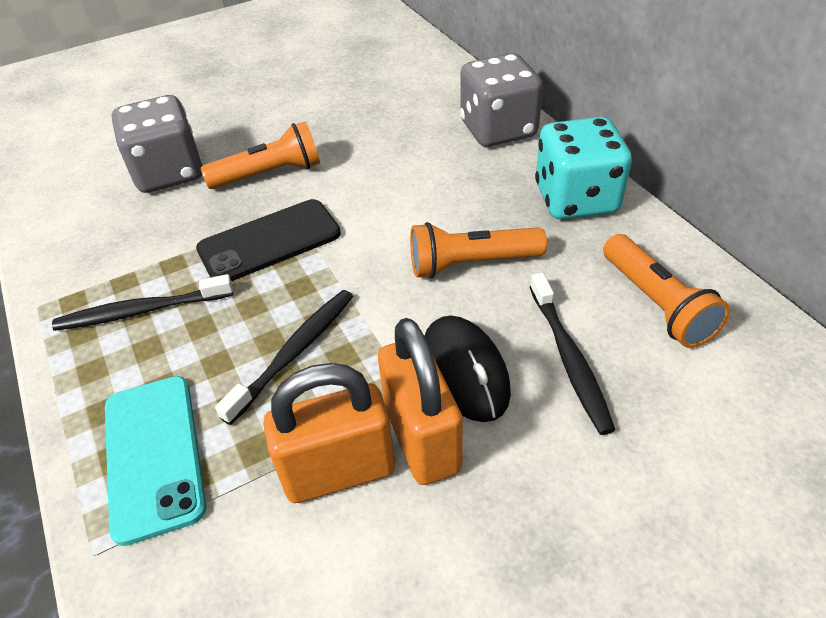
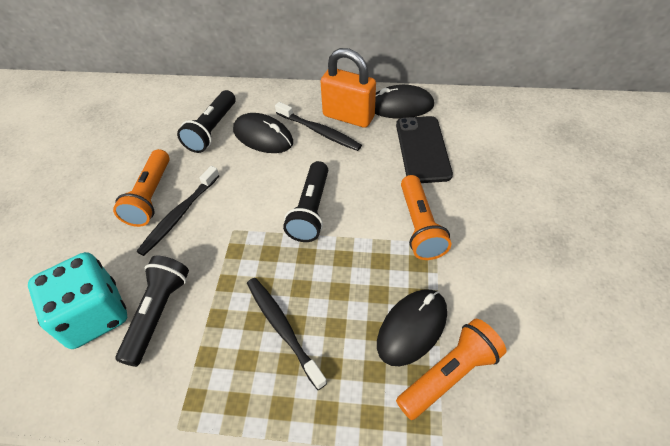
black flashlight: 0 -> 3
black mouse: 1 -> 3
grey dice: 2 -> 0
orange padlock: 2 -> 1
turquoise phone: 1 -> 0

